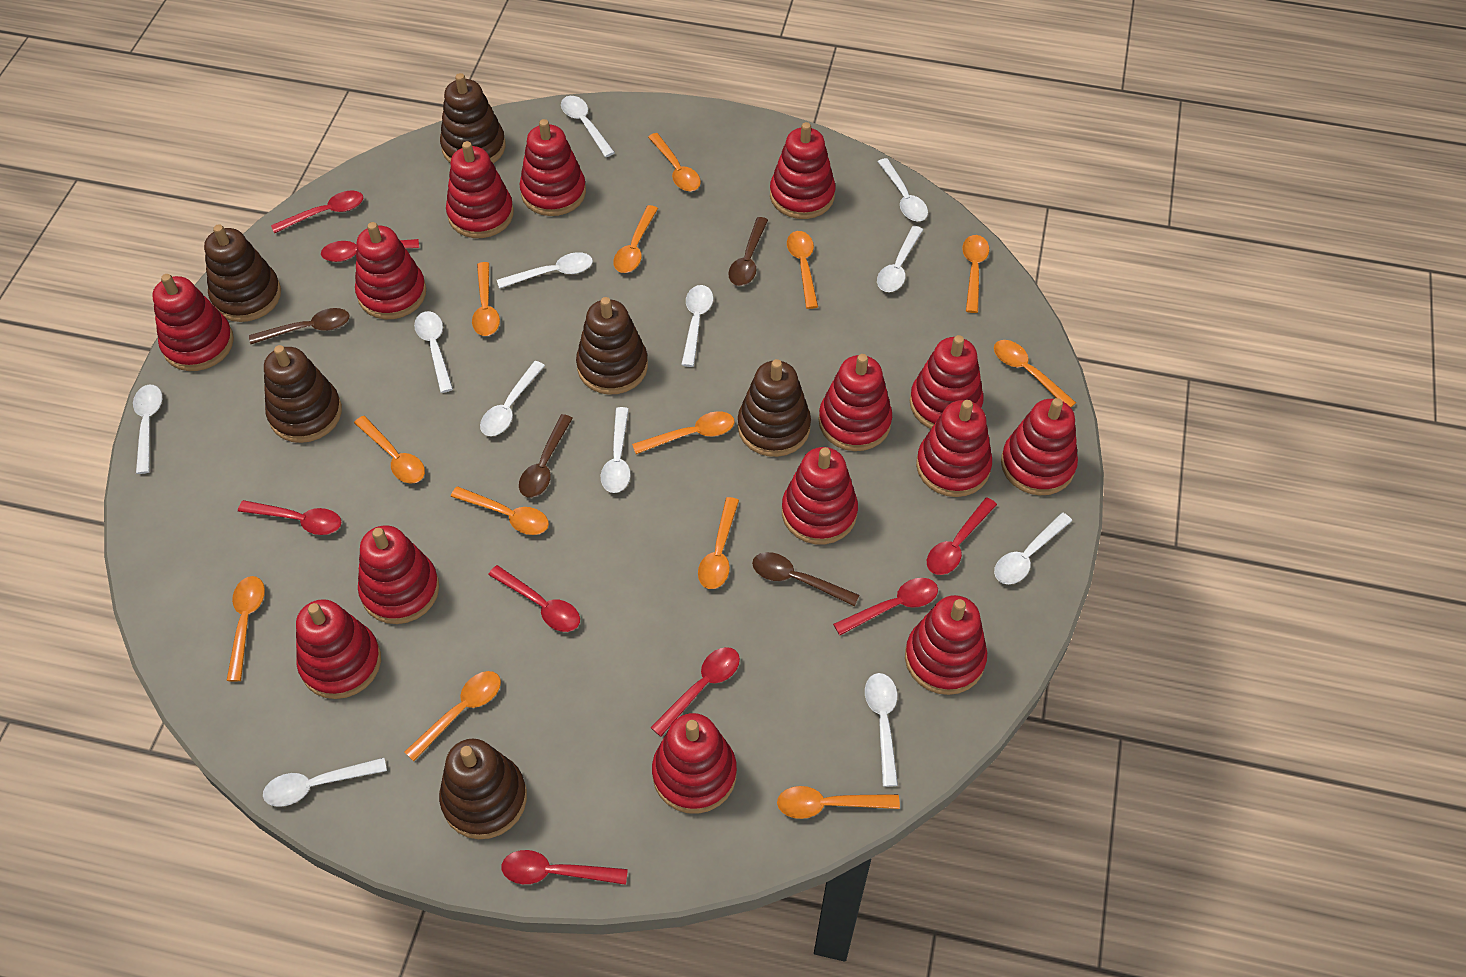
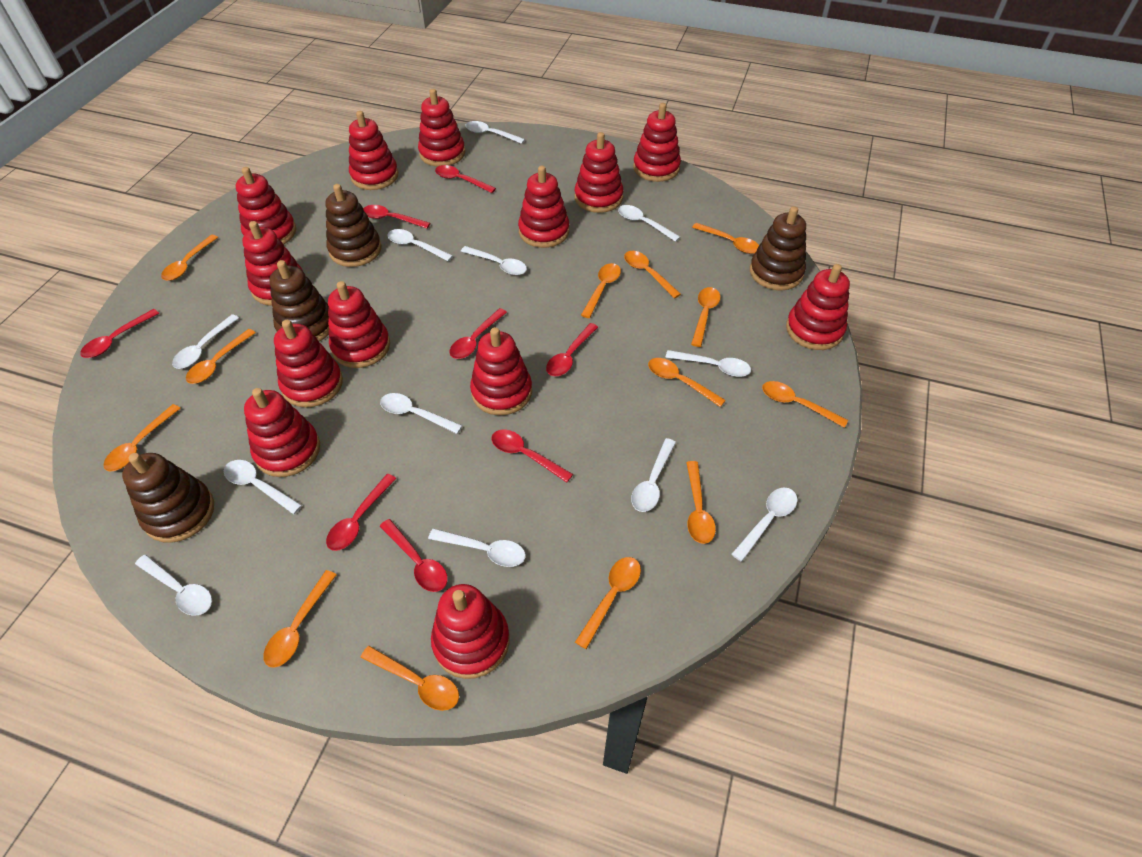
brown spoon: 4 -> 0
brown stacking toy: 6 -> 4
red stacking toy: 14 -> 13

